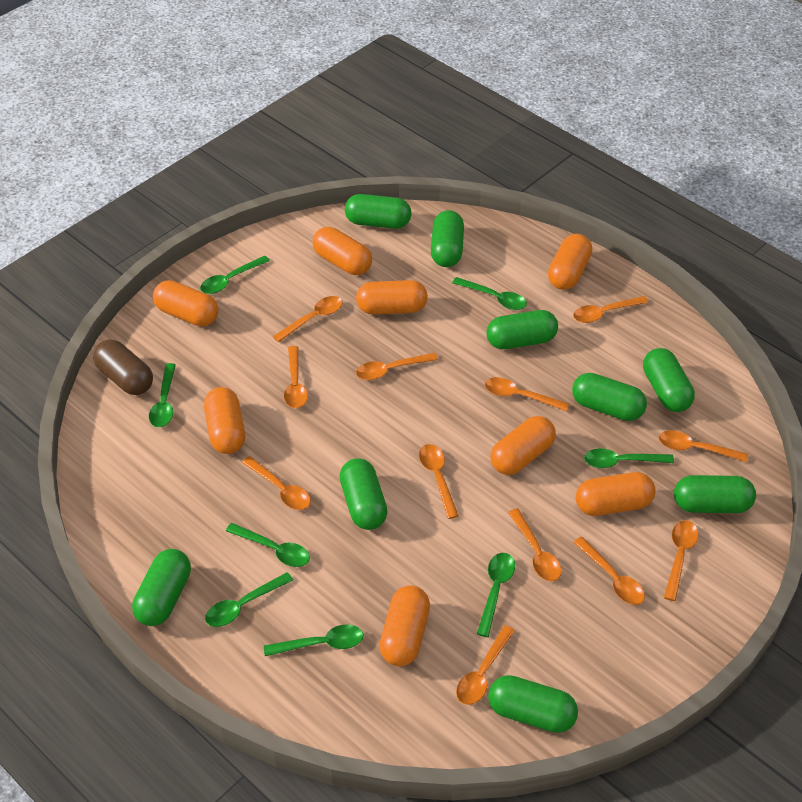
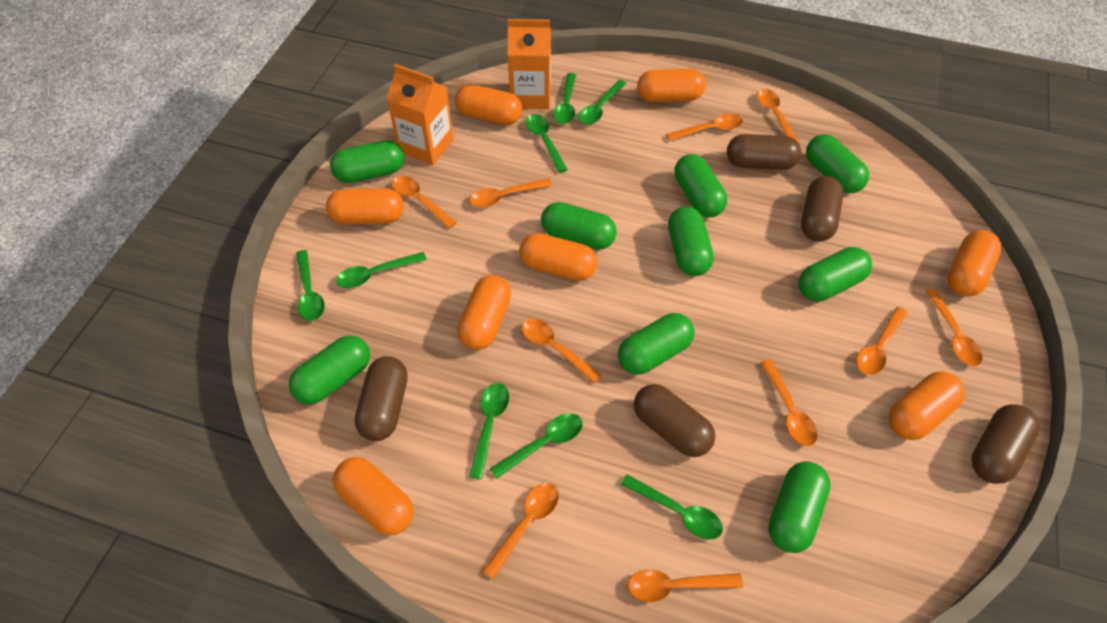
brown capsule: 1 -> 5
orange carton: 0 -> 2
orange spoon: 12 -> 10

